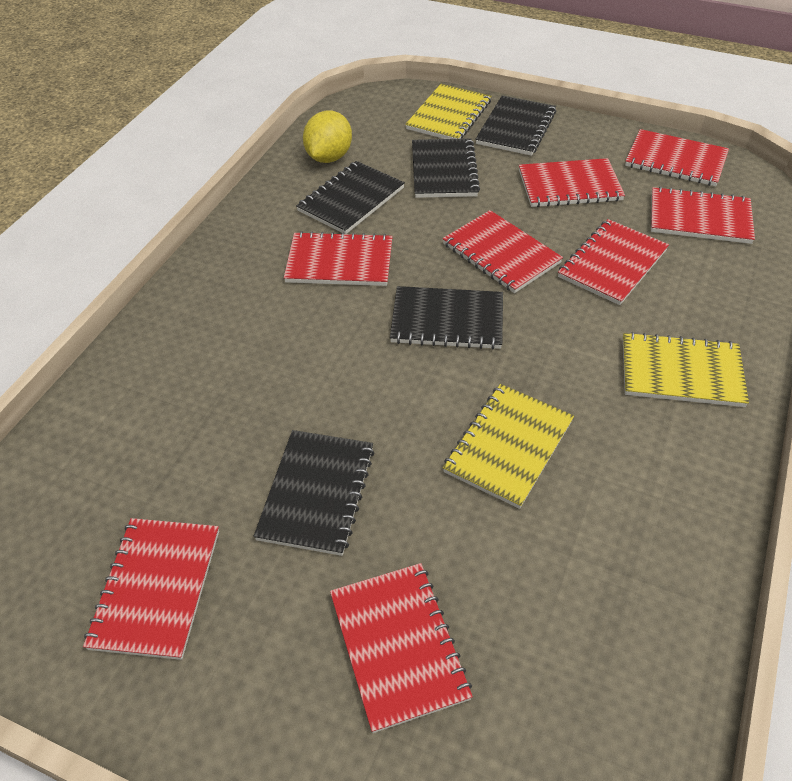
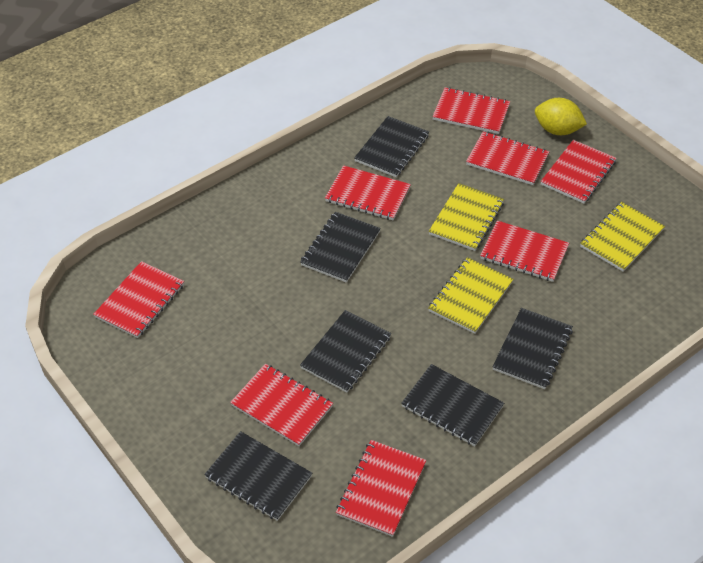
black notebook: 5 -> 6

